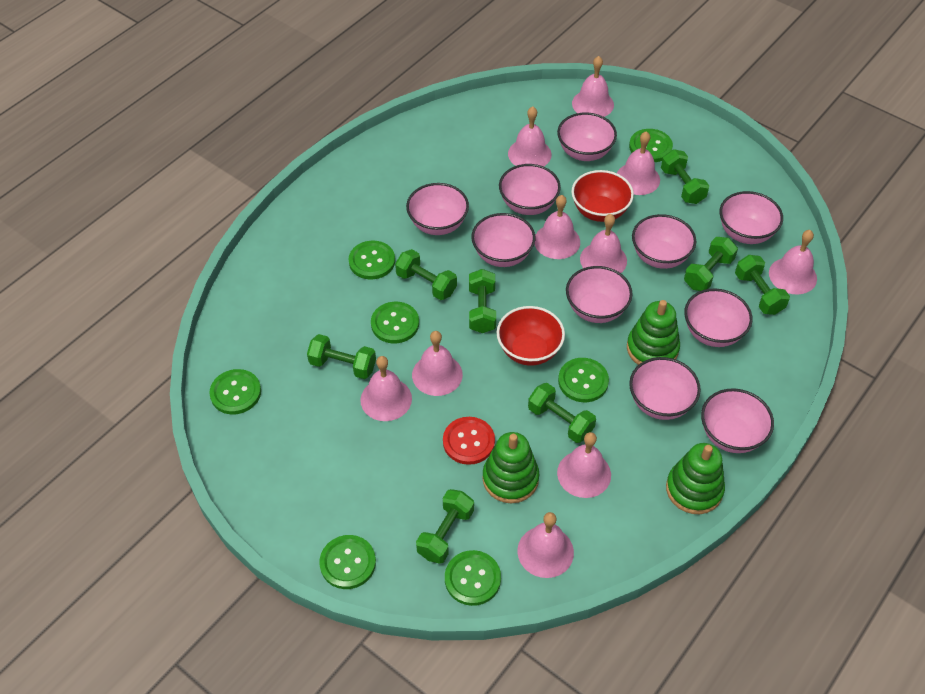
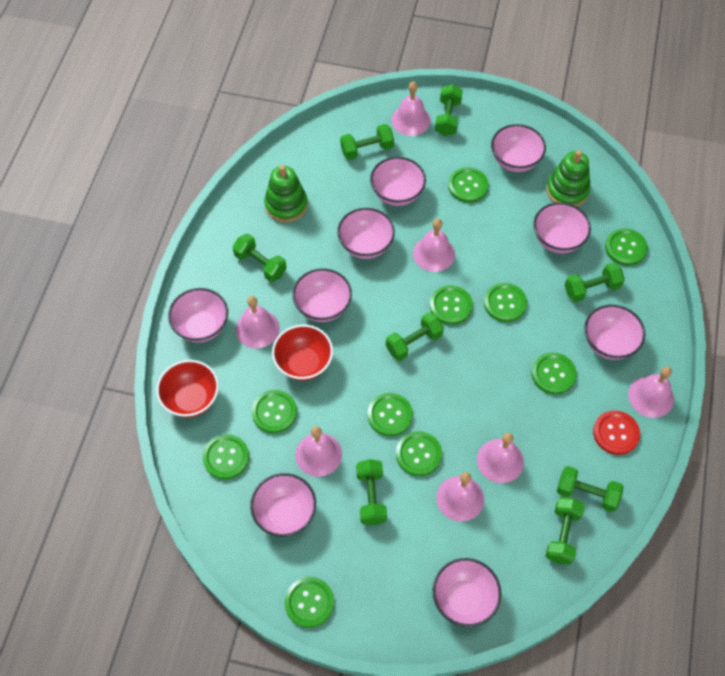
green button: 7 -> 10
green stacking toy: 3 -> 2
pink bell: 10 -> 7
pink bowl: 10 -> 9

